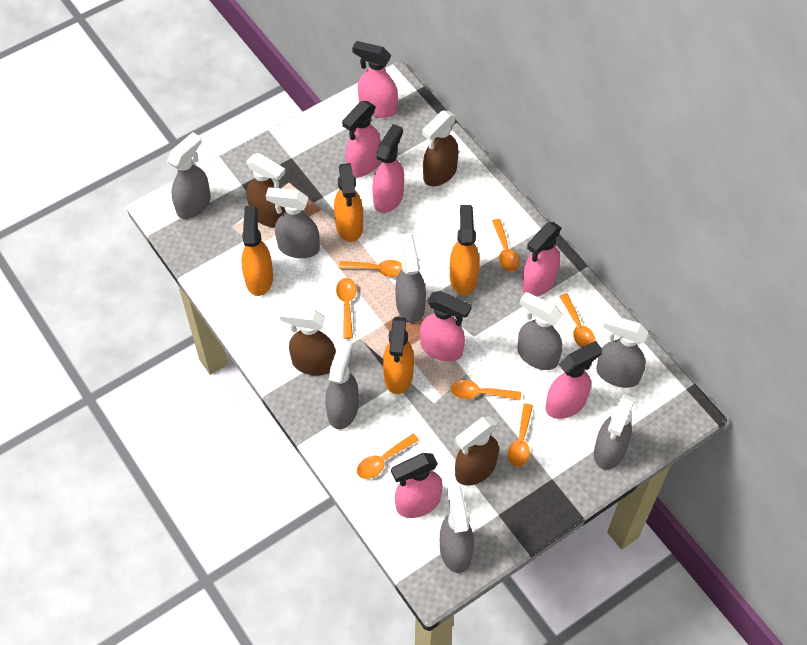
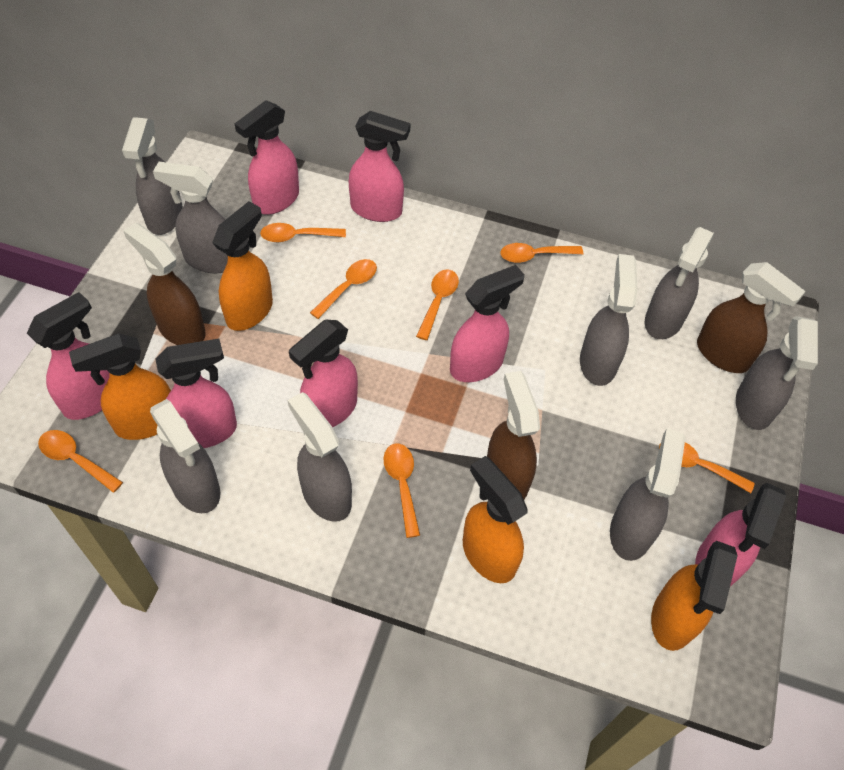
brown spray bottle: 4 -> 3

